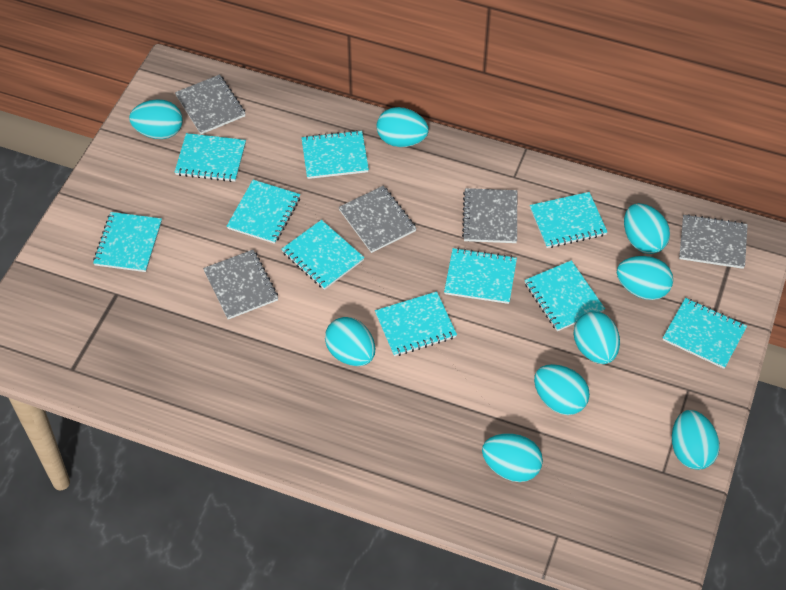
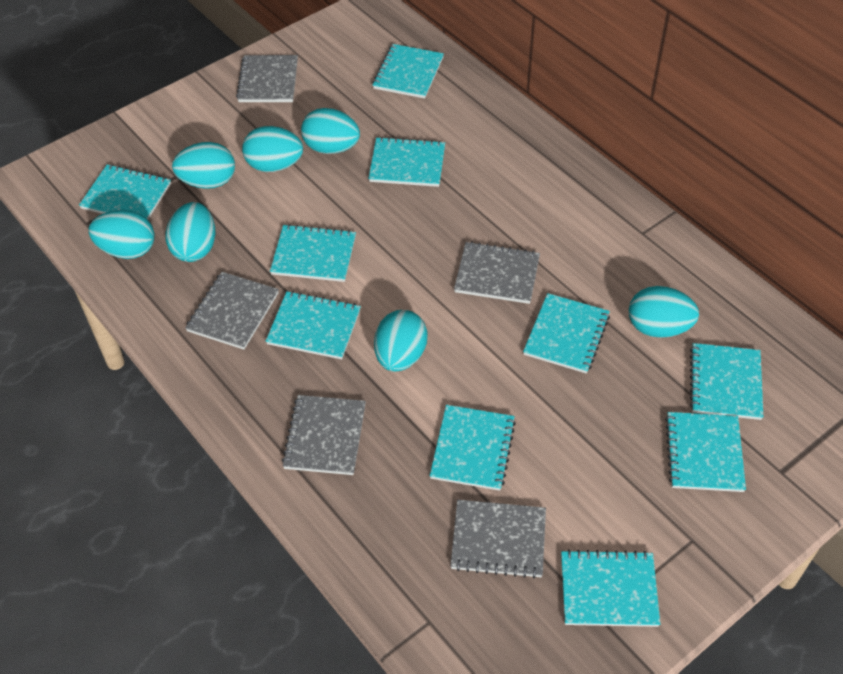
turquoise egg: 9 -> 7

